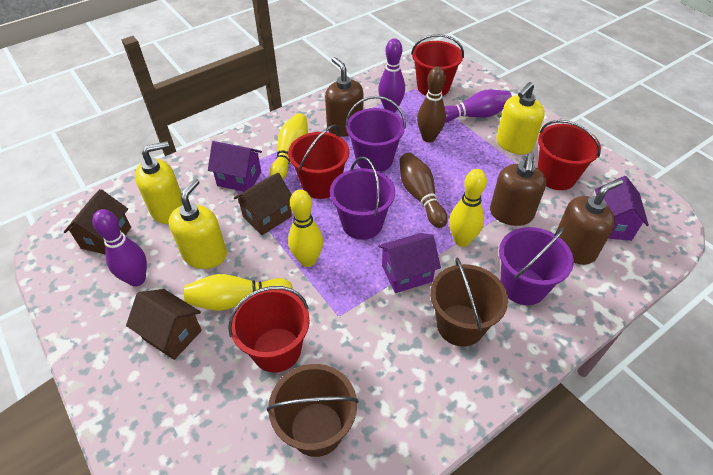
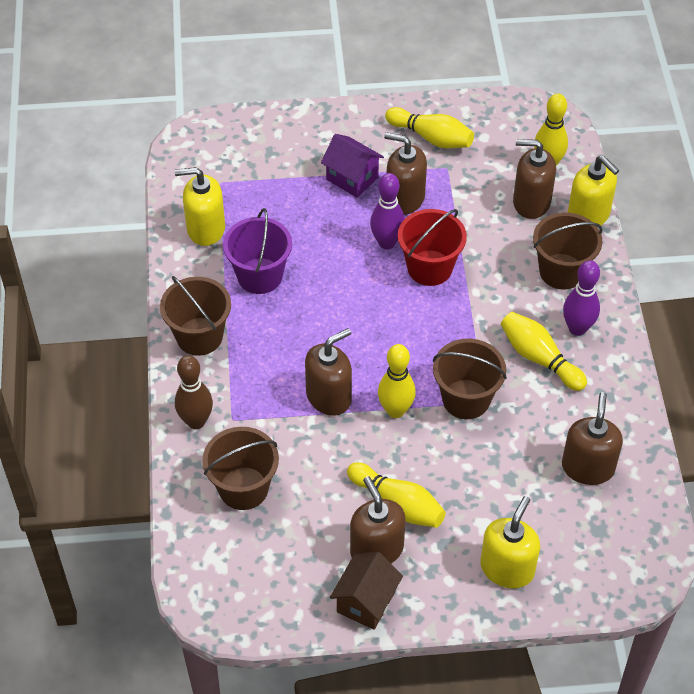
brown bowling pin: 2 -> 1
brown bucket: 2 -> 4
brown house: 3 -> 1
brown soap dispenser: 3 -> 5
purple bowling pin: 3 -> 2
purple bucket: 3 -> 1
purple house: 3 -> 1
red bucket: 4 -> 1
yellow bowling pin: 4 -> 5

